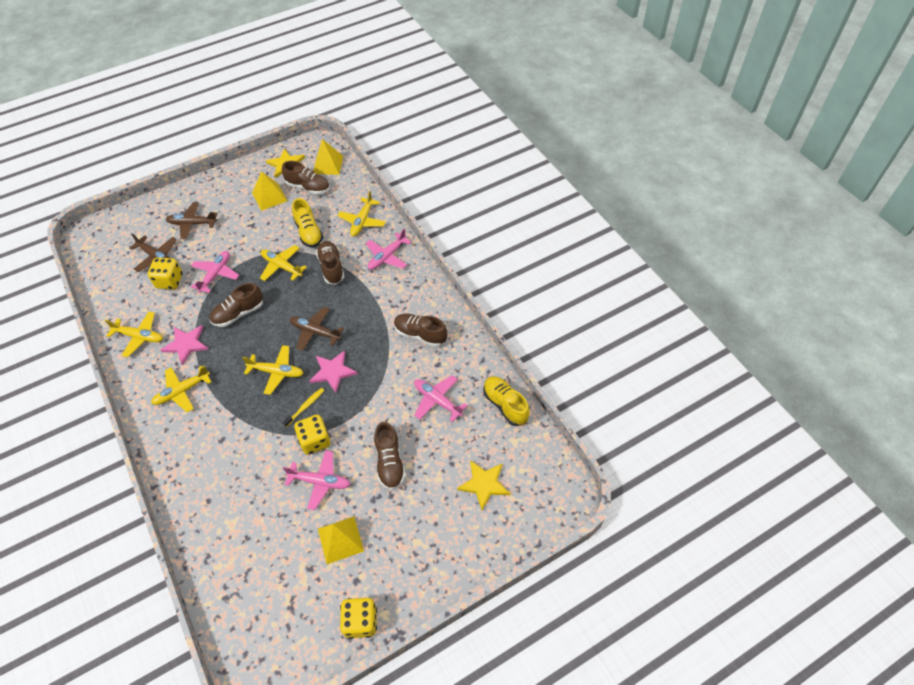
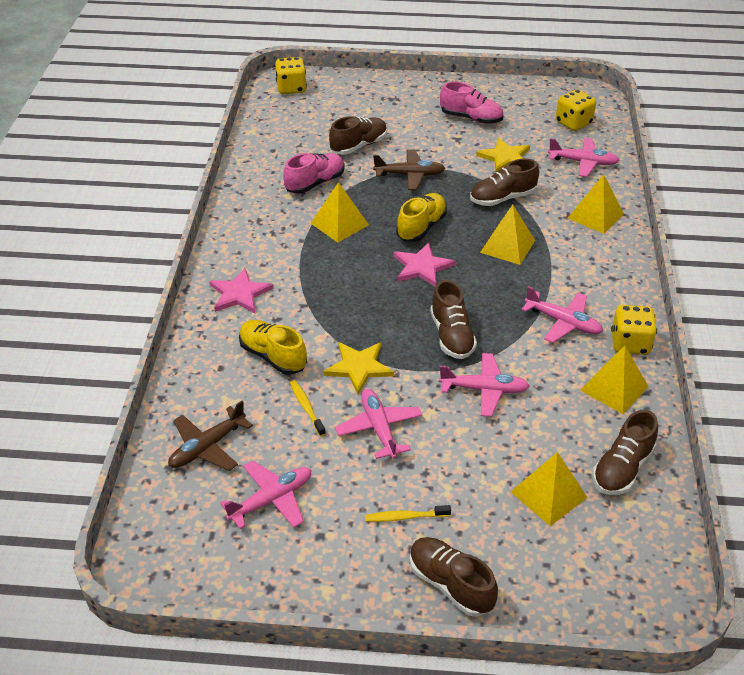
brown plane: 3 -> 2
pink plane: 4 -> 5
pink shoe: 0 -> 2
yellow plane: 5 -> 0
yellow pyramid: 3 -> 5
yellow toothbrush: 1 -> 2

